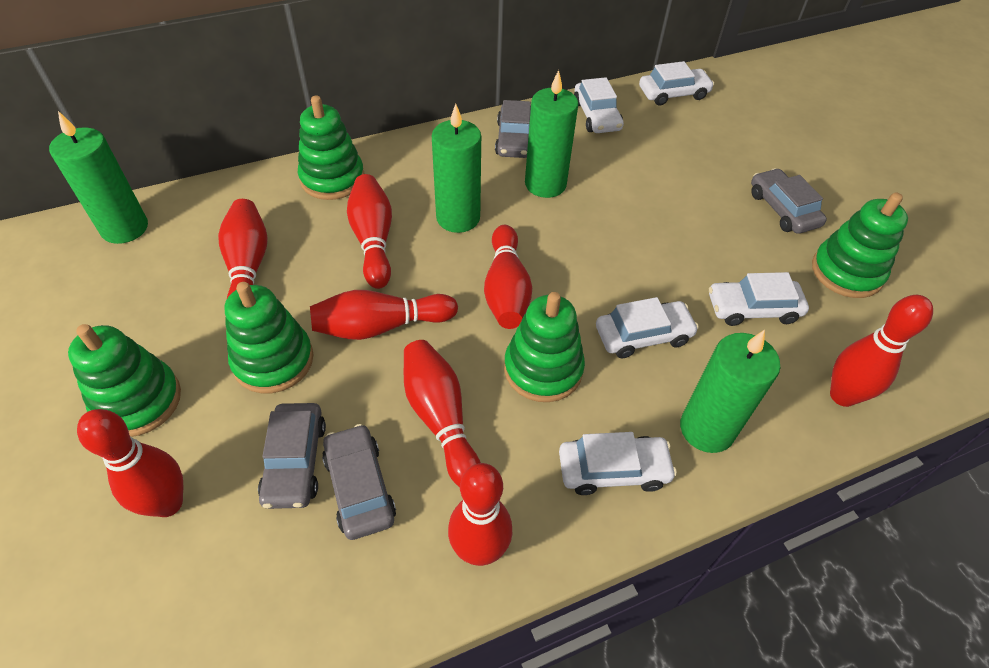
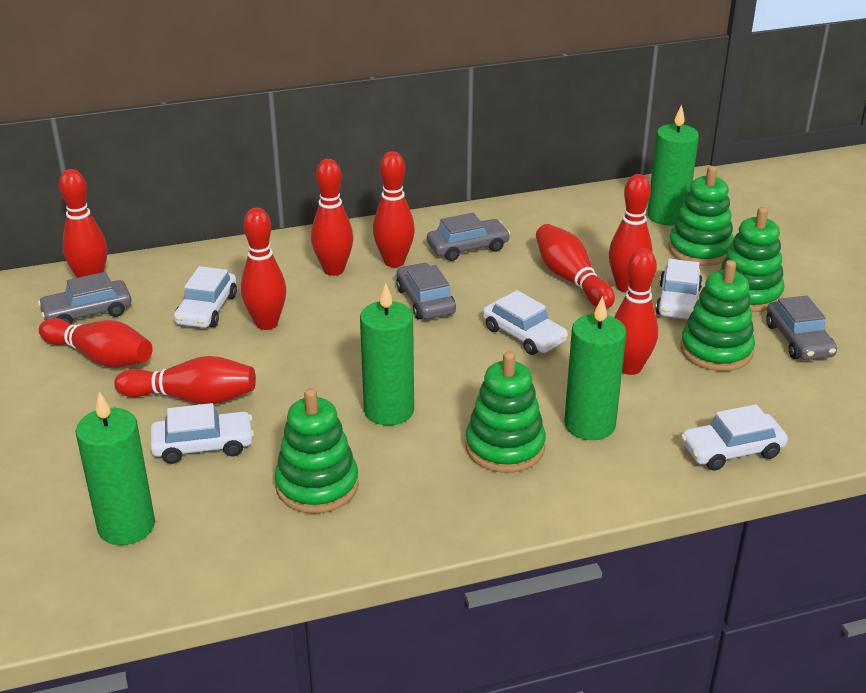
red bowling pin: 8 -> 9

